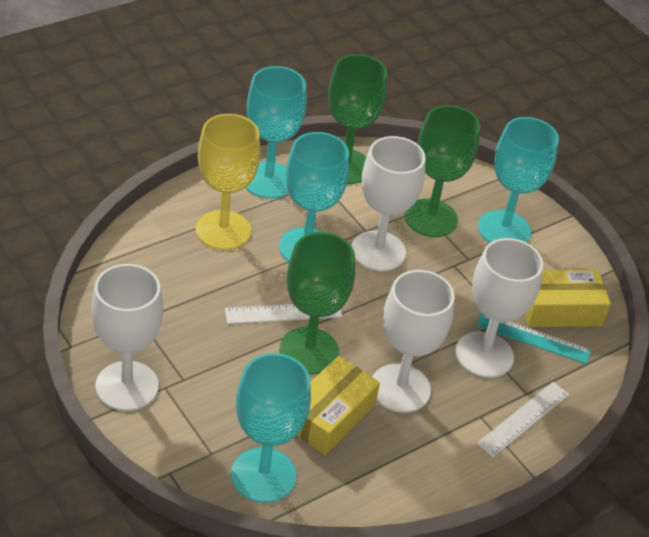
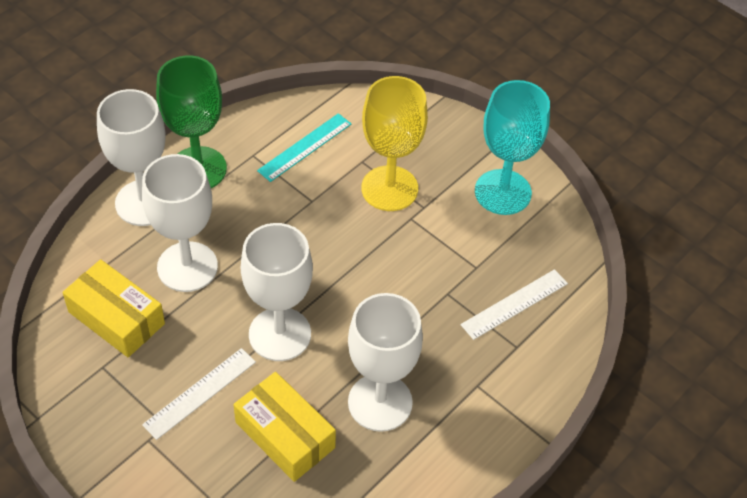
green goblet: 3 -> 1
turquoise goblet: 4 -> 1

